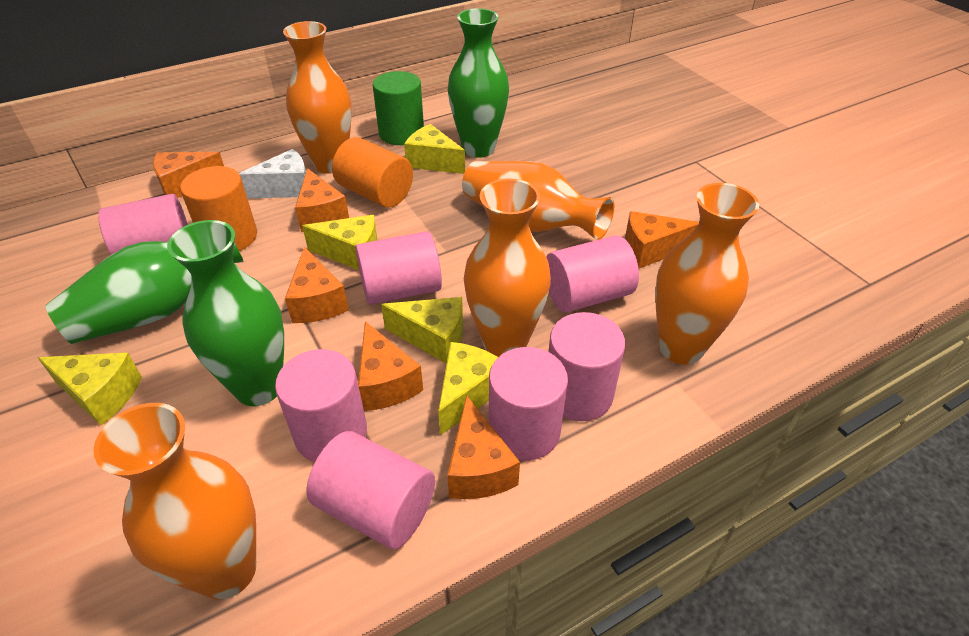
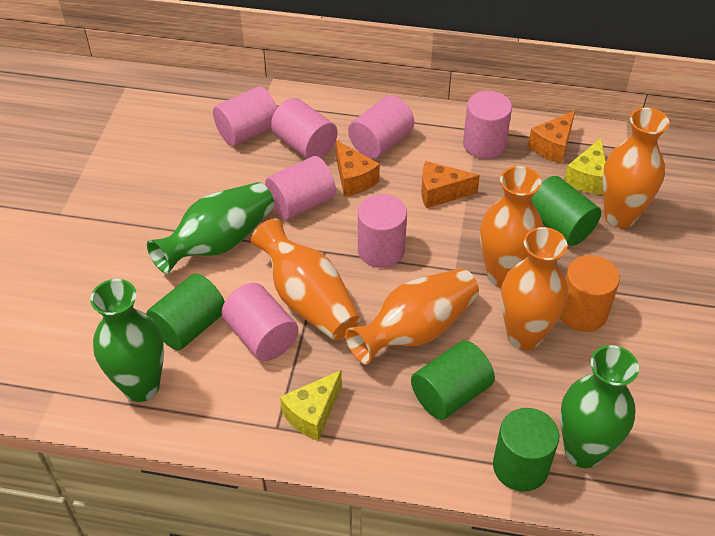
green cylinder: 1 -> 4
orange cheese: 6 -> 3
orange cylinder: 2 -> 1
white cheese: 1 -> 0
yellow cheese: 5 -> 2

